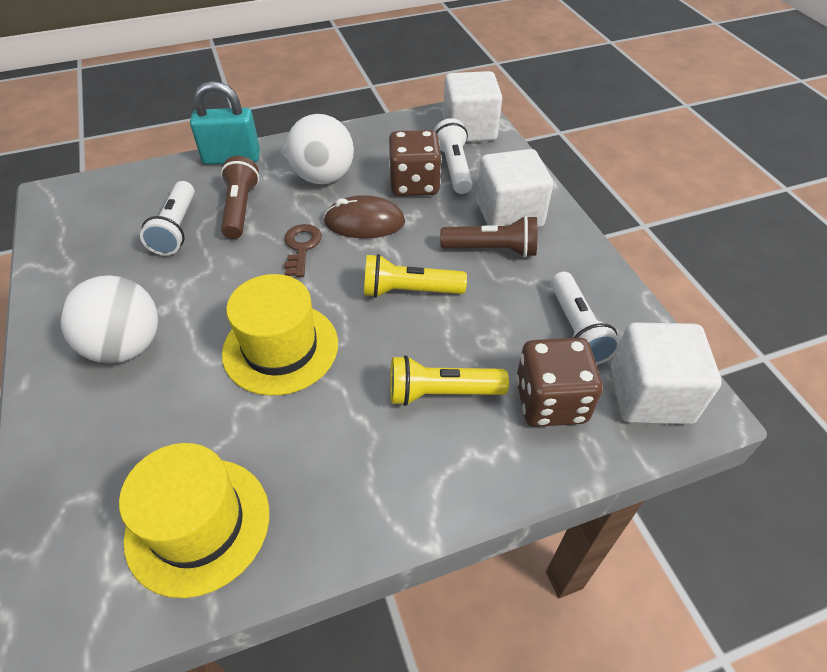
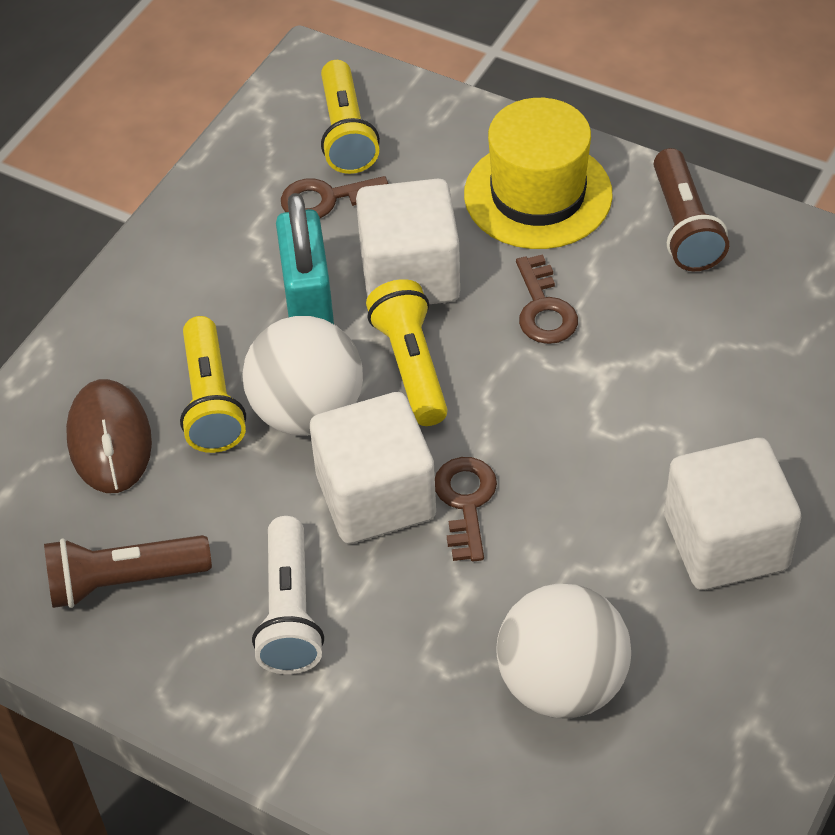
brown dice: 2 -> 0
brown key: 1 -> 3
white flashlight: 3 -> 1
yellow flashlight: 2 -> 3
yellow hat: 2 -> 1

